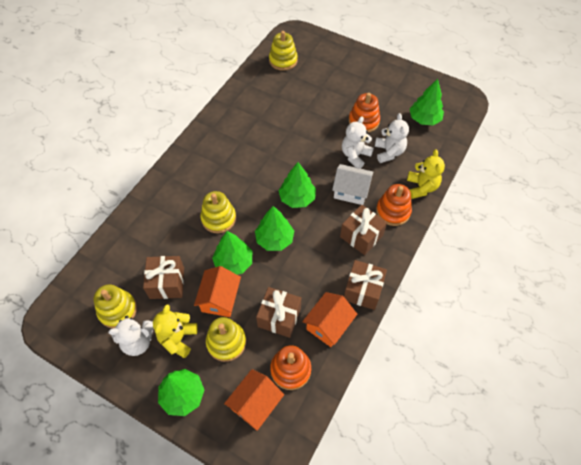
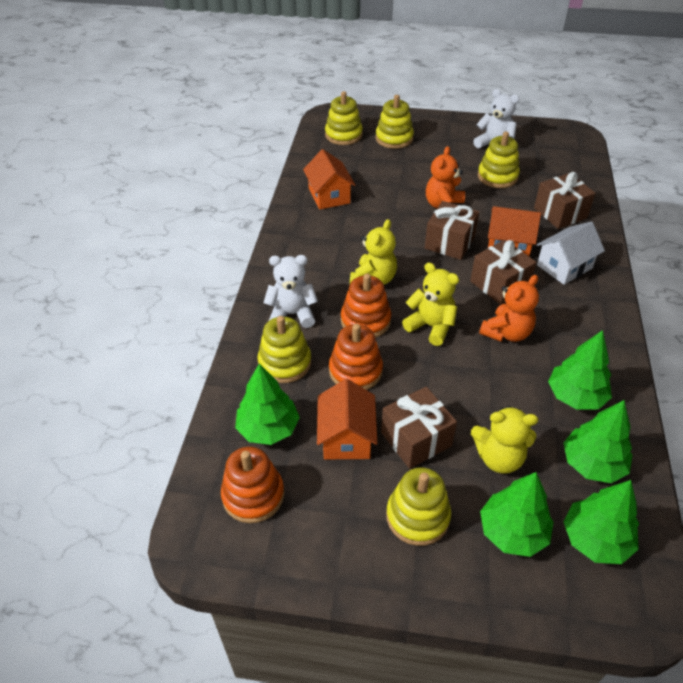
orange teddy bear: 0 -> 2
white teddy bear: 3 -> 2
yellow stacking toy: 4 -> 5
yellow teddy bear: 2 -> 3

